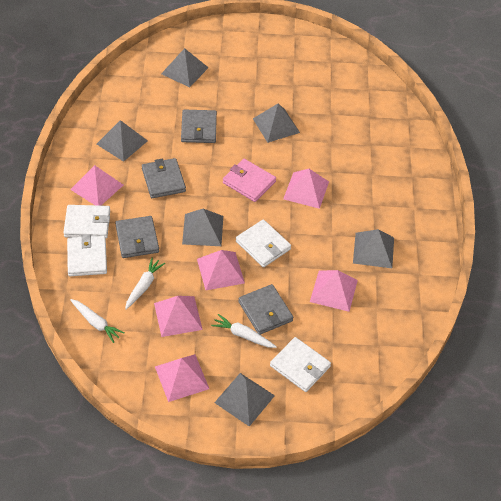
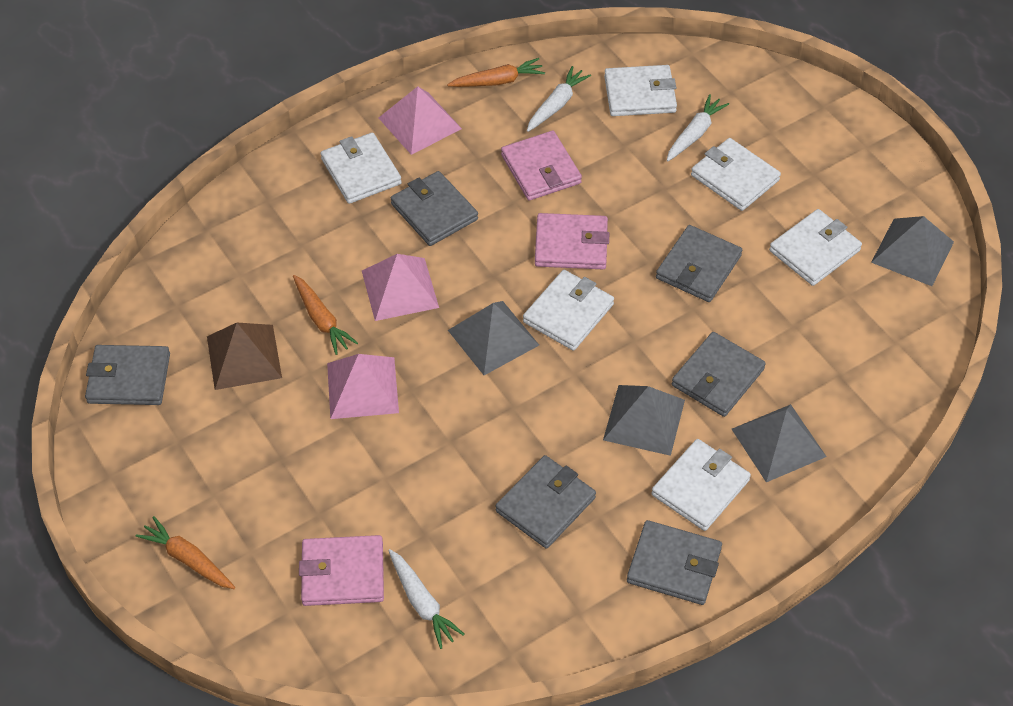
brown pyramid: 0 -> 1
grey pyramid: 6 -> 4
grey wallet: 4 -> 6
orange carrot: 0 -> 3
pink pyramid: 6 -> 3
pink wallet: 1 -> 3
white wallet: 4 -> 6

